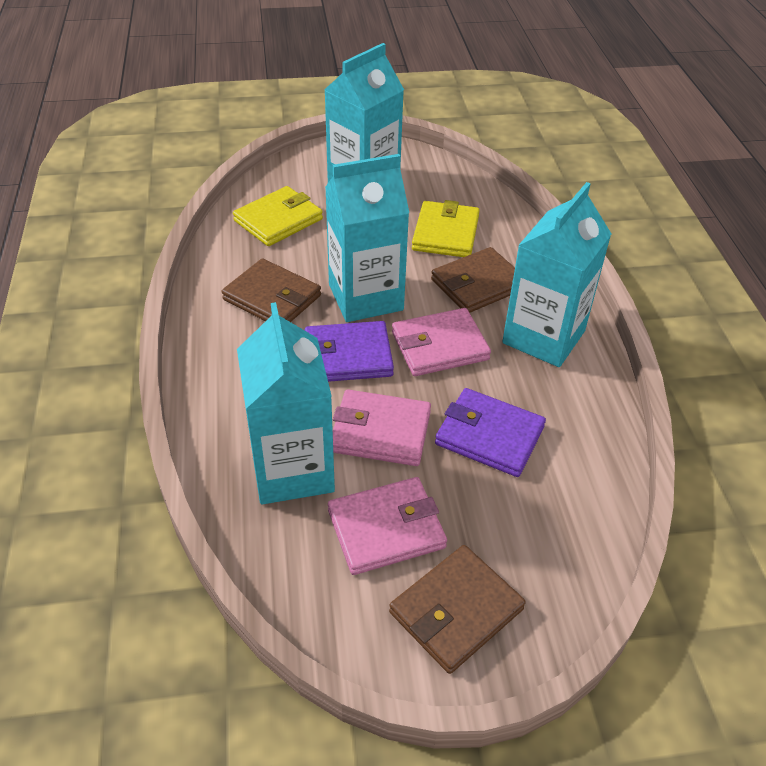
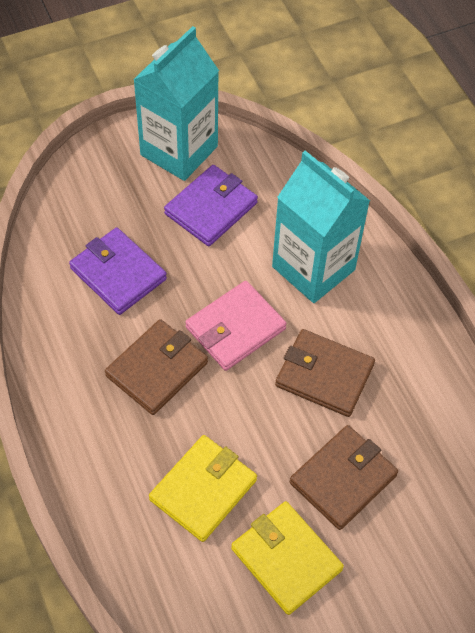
pink wallet: 3 -> 1
turquoise carton: 4 -> 2

